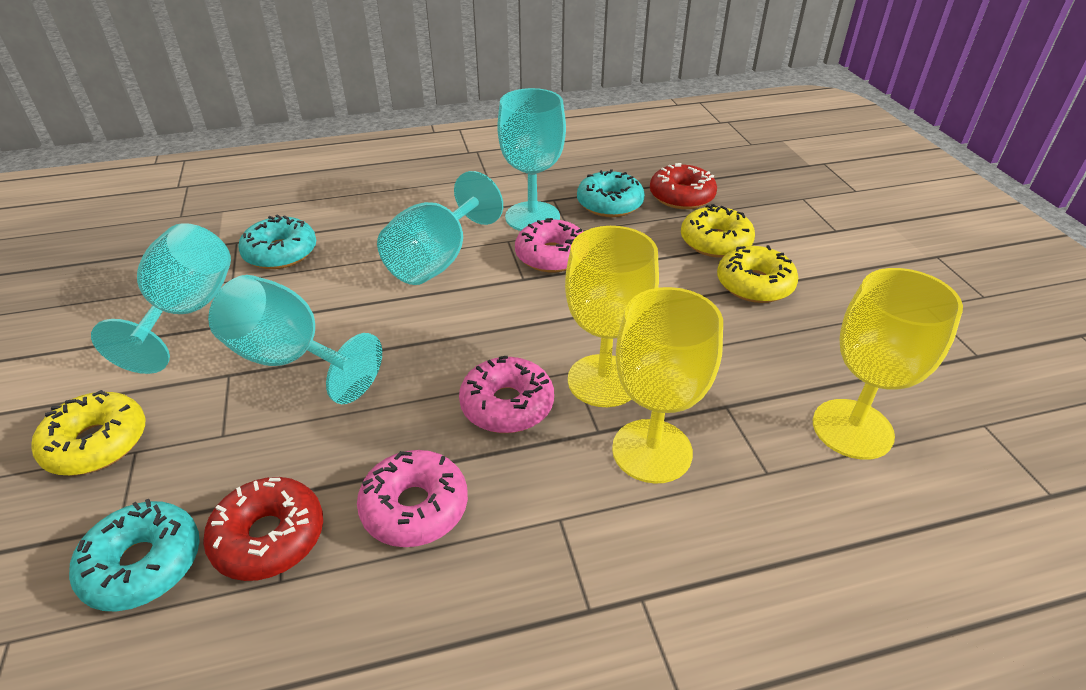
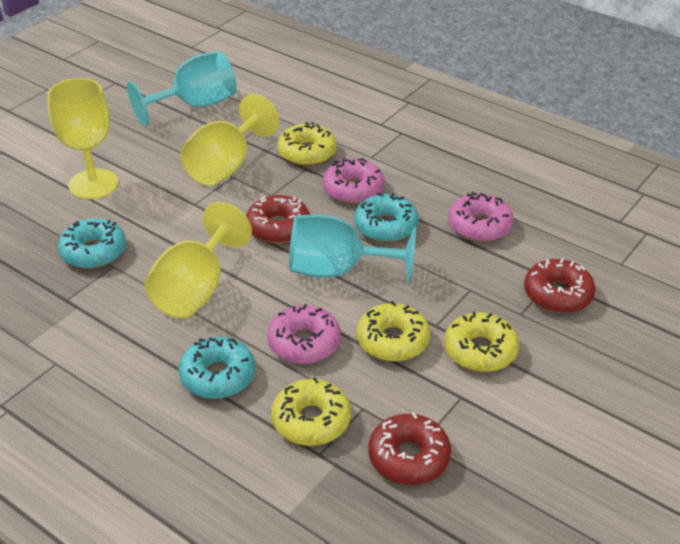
red donut: 2 -> 3
turquoise goblet: 4 -> 2
yellow donut: 3 -> 4

